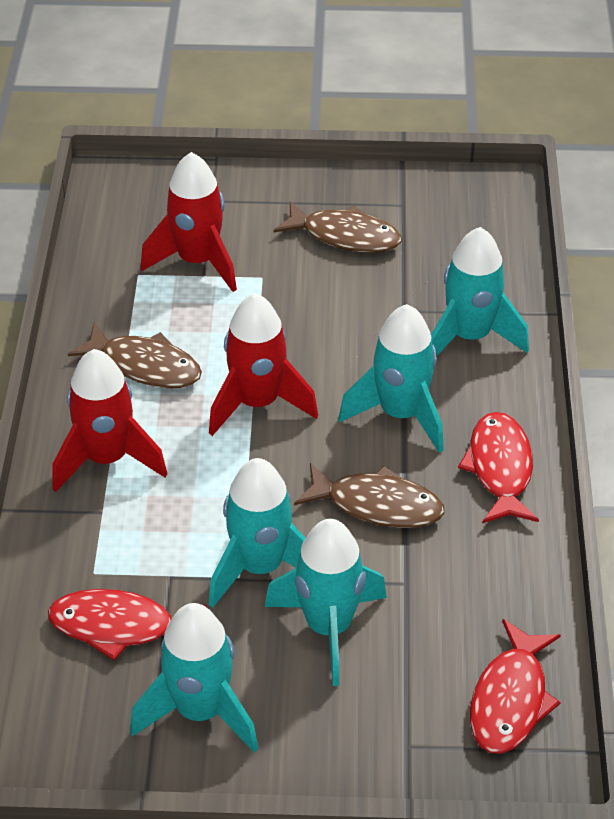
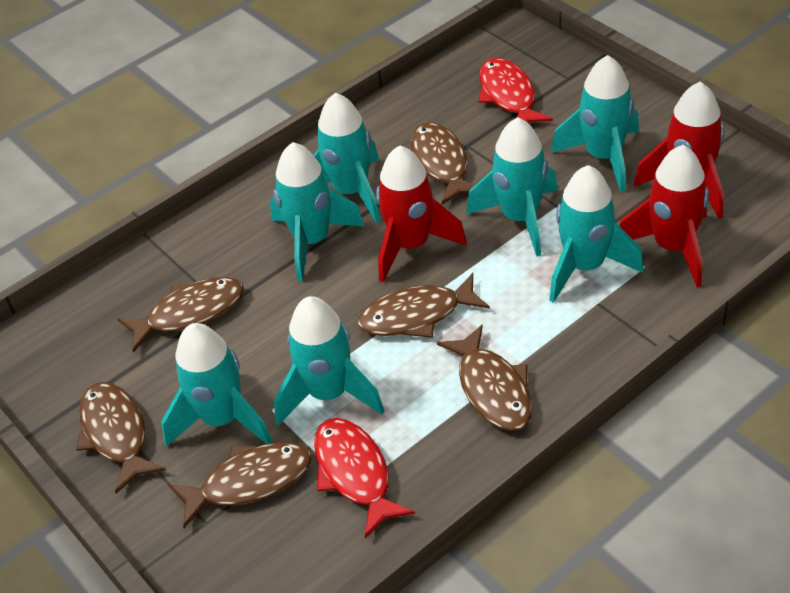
brown fish: 3 -> 6
red fish: 3 -> 2
turquoise rocket: 5 -> 7

